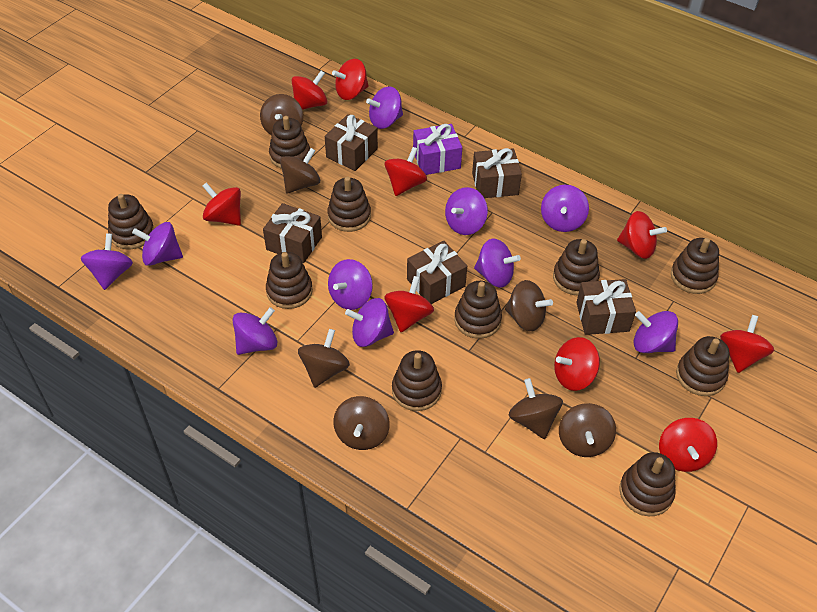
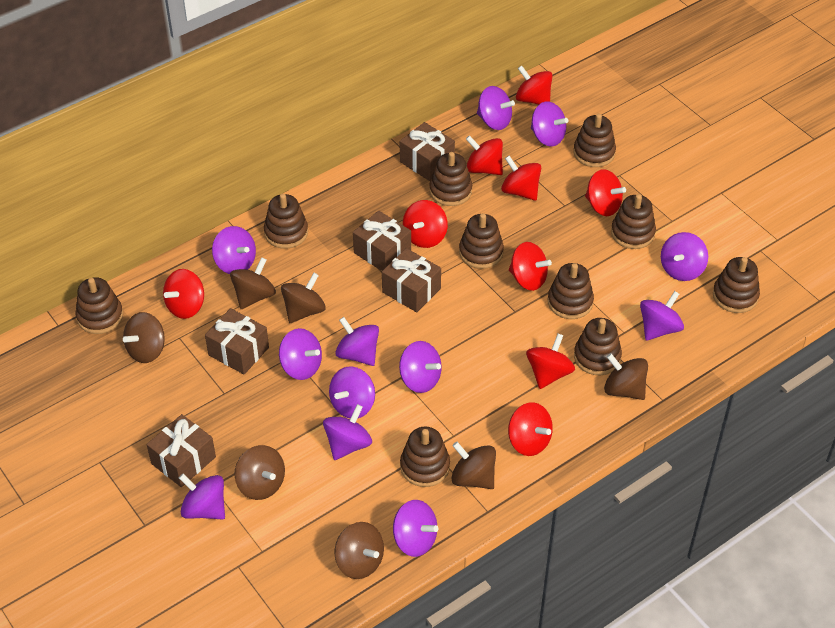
purple gift: 1 -> 0
purple spinning top: 10 -> 12

